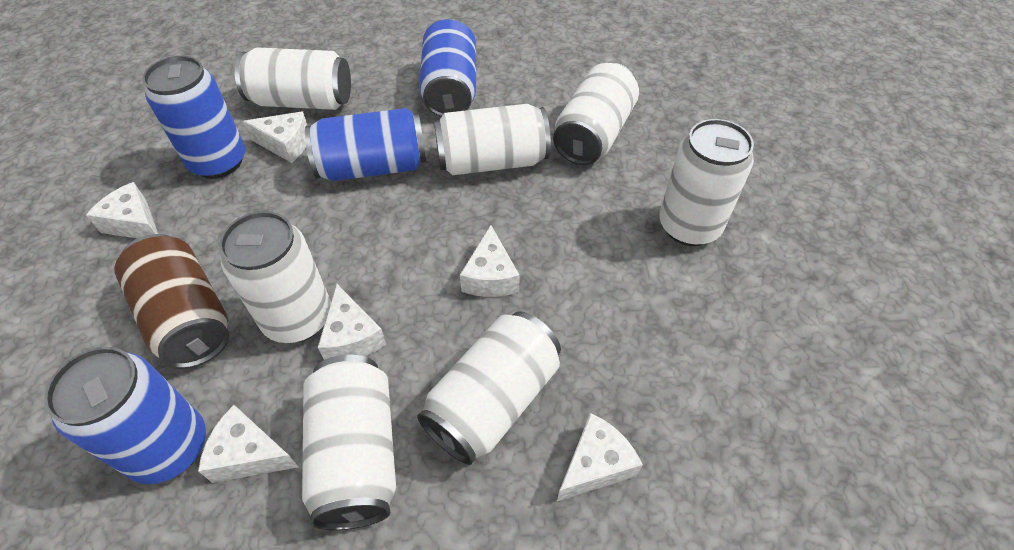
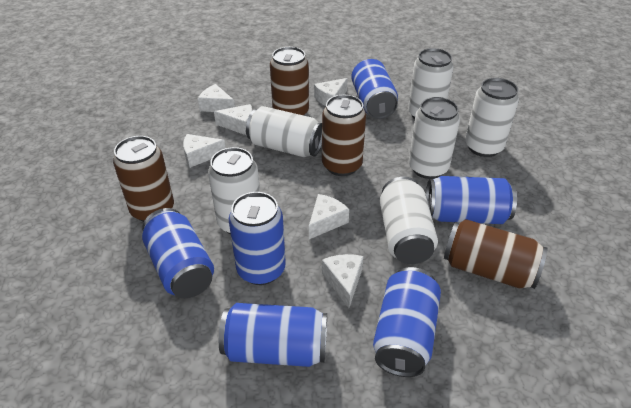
blue can: 4 -> 6
brown can: 1 -> 4
white can: 7 -> 6

